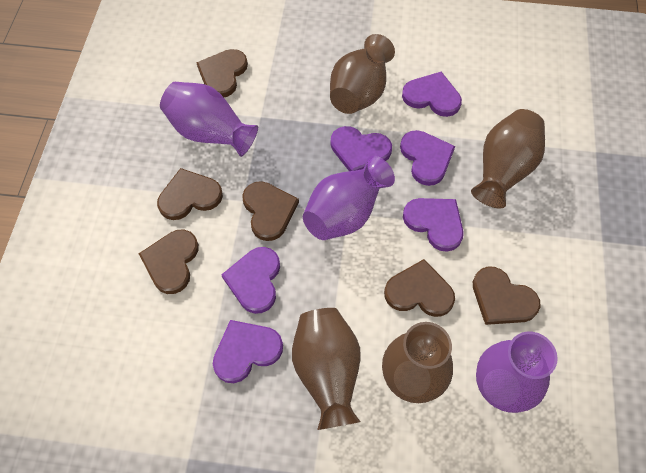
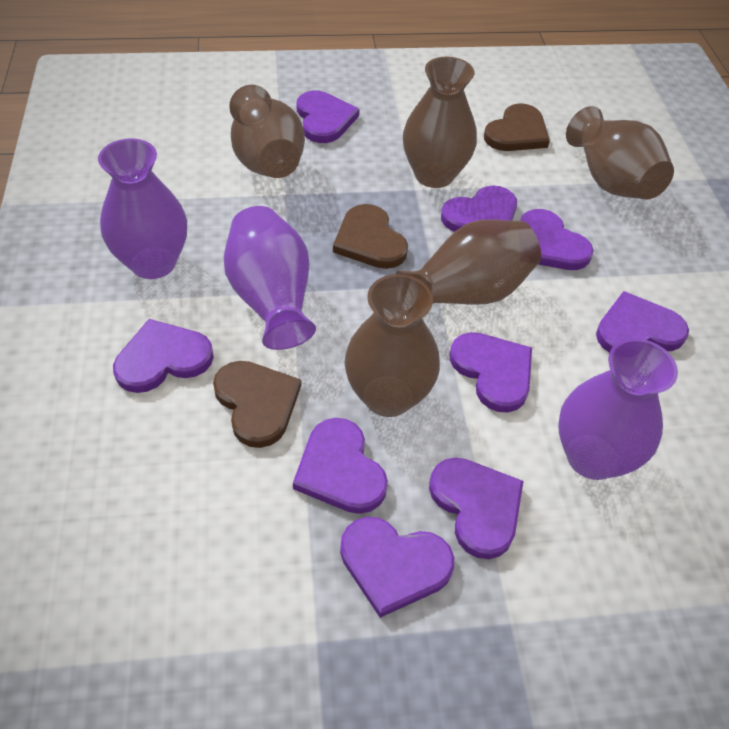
brown heart: 6 -> 3
brown vase: 4 -> 5
purple heart: 6 -> 9

